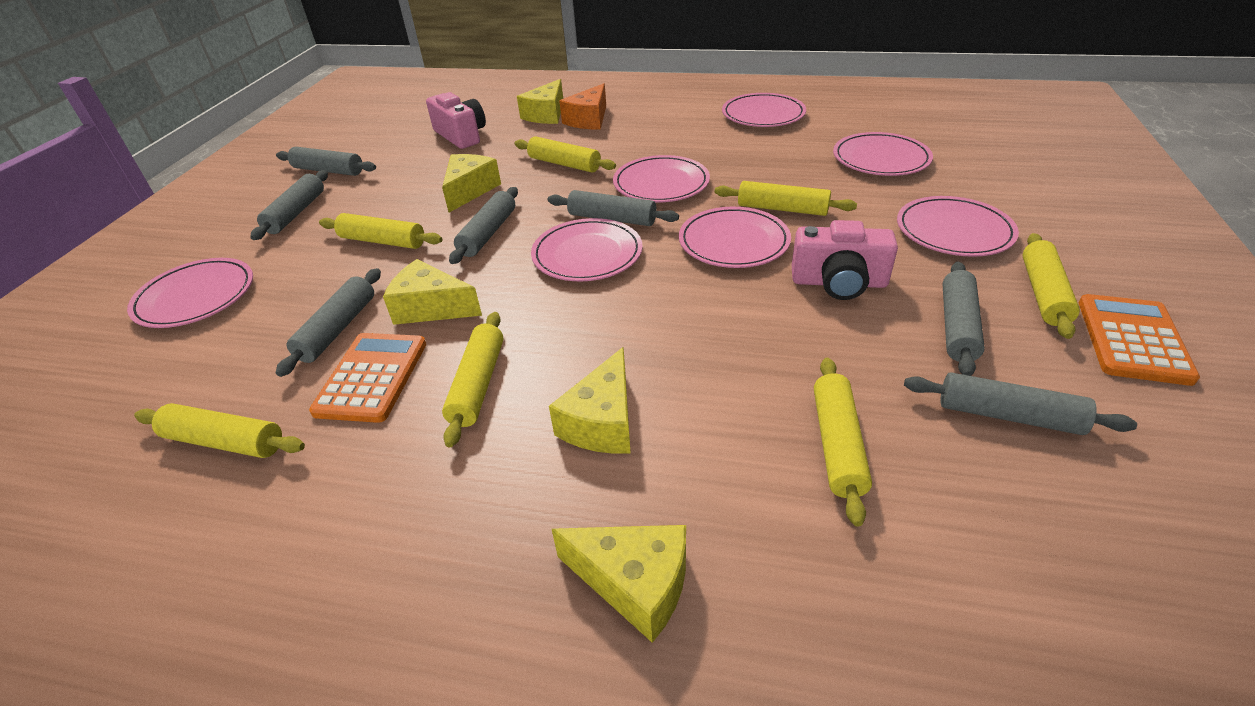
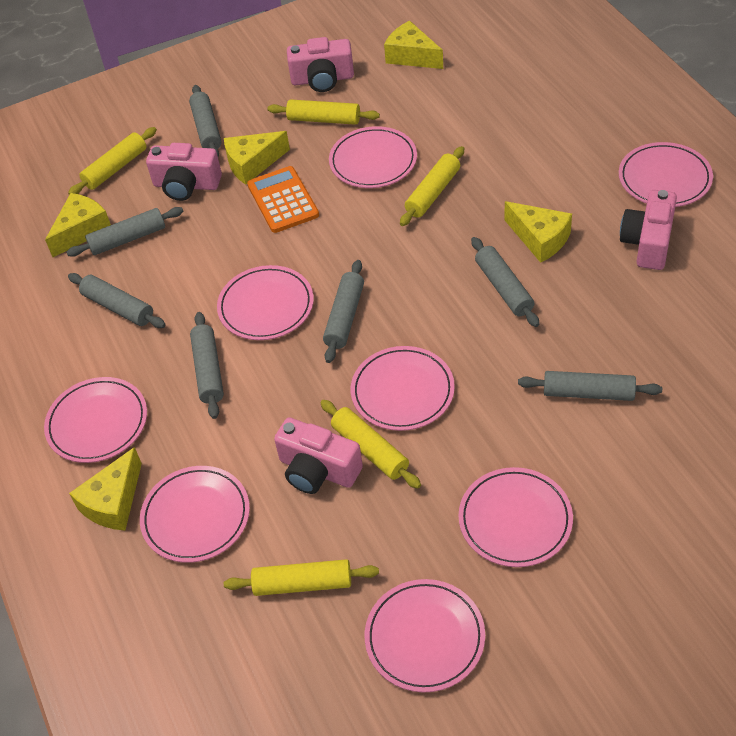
orange calculator: 2 -> 1
orange cheese: 1 -> 0
pink camera: 2 -> 4
pink plate: 7 -> 8
yellow rolling pin: 7 -> 5

